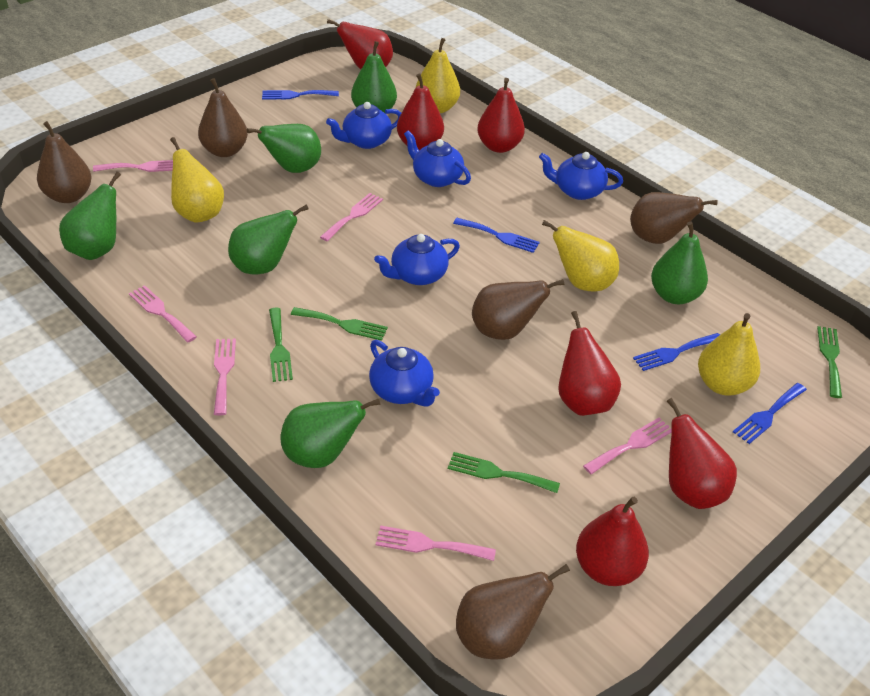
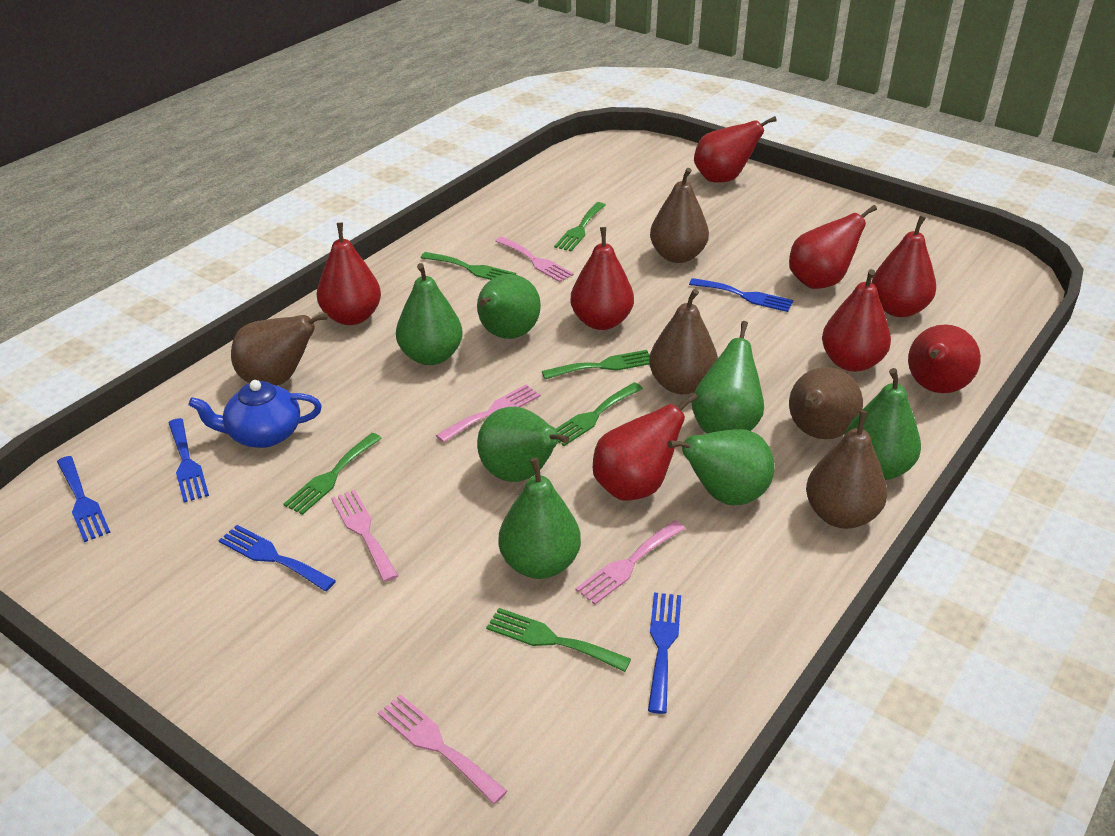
blue fork: 4 -> 5
blue teapot: 5 -> 1
green fork: 4 -> 6
green pear: 6 -> 7
pink fork: 6 -> 5
red pear: 6 -> 8
yellow pear: 4 -> 0

